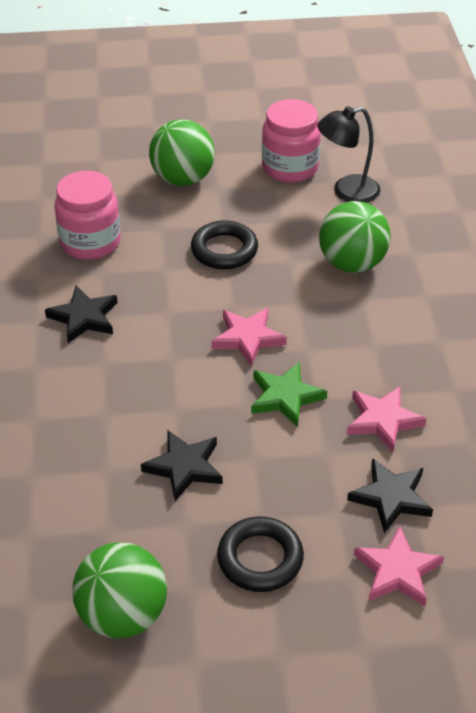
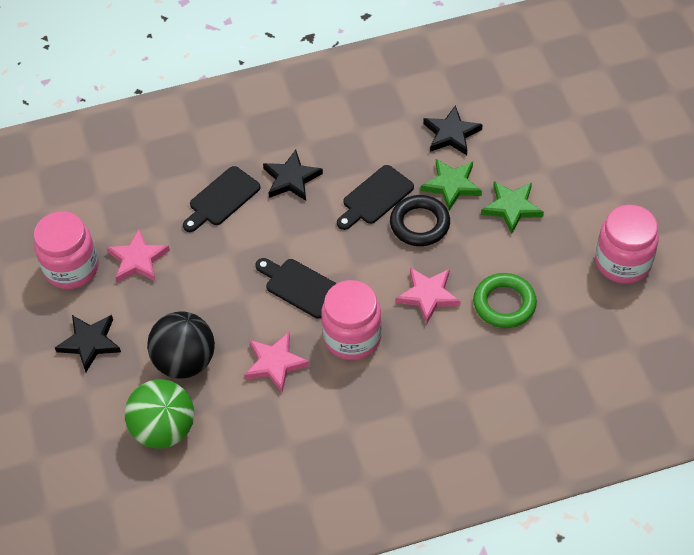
black ball: 0 -> 1
black cutting board: 0 -> 3
black lamp: 1 -> 0
black ring: 2 -> 1
green ball: 3 -> 1
green ring: 0 -> 1
green star: 1 -> 2
pink jar: 2 -> 3

